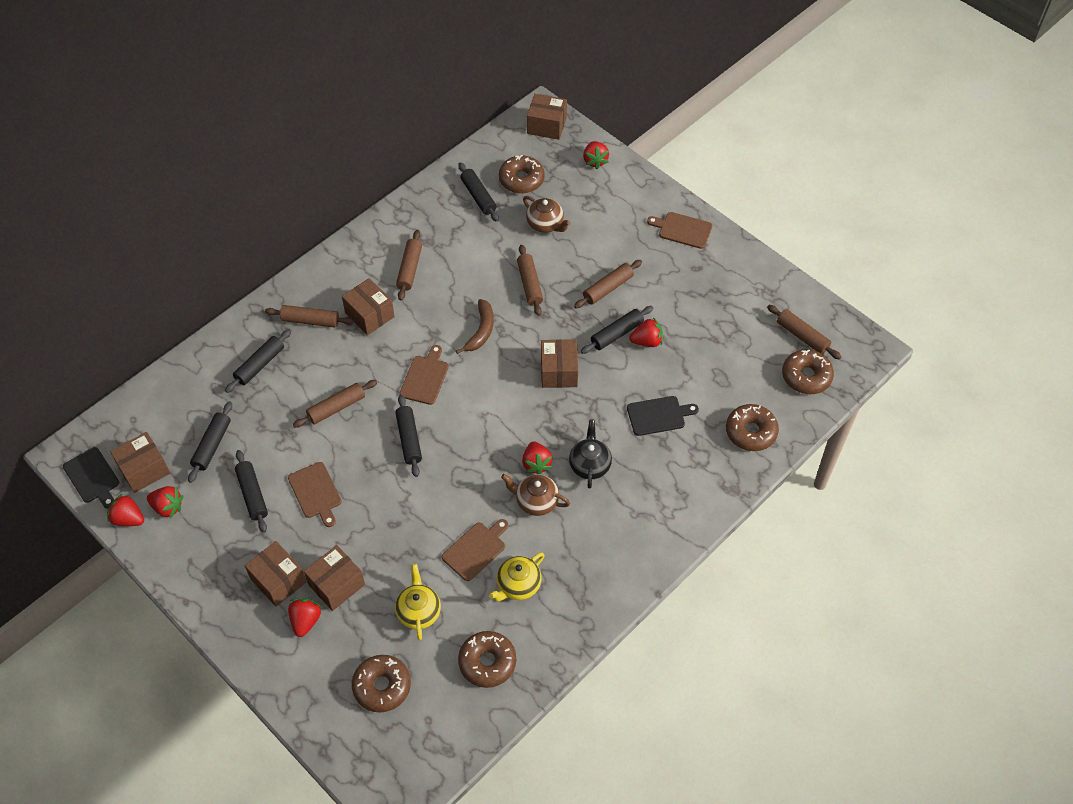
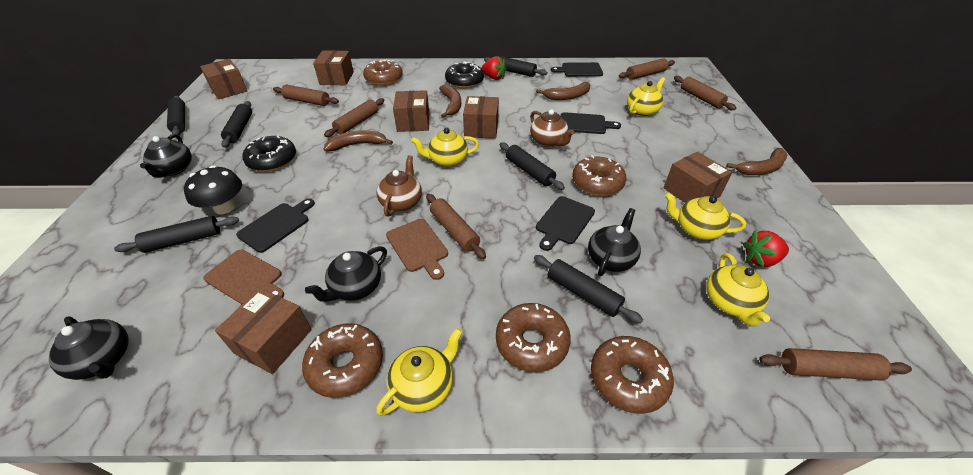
black cutting board: 2 -> 4
black donut: 0 -> 2
black mushroom: 0 -> 1
black teapot: 1 -> 4
brown banana: 1 -> 4
brown cutting board: 4 -> 2
red strawberry: 6 -> 2
yellow teapot: 2 -> 5

